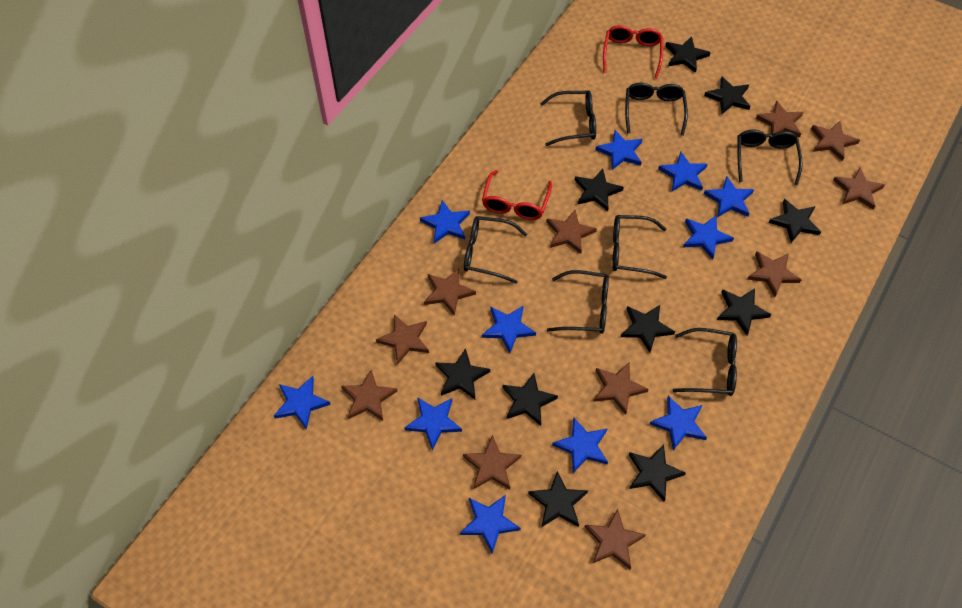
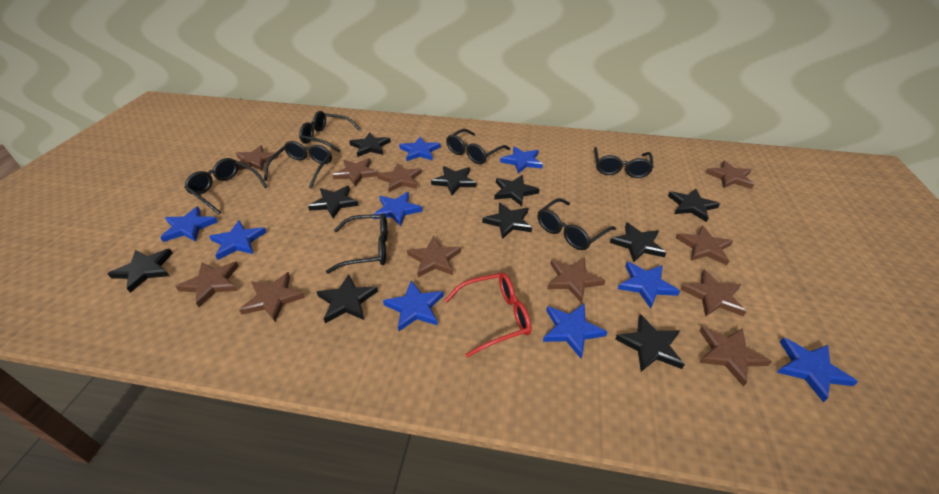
blue star: 11 -> 9
red glasses: 2 -> 1

